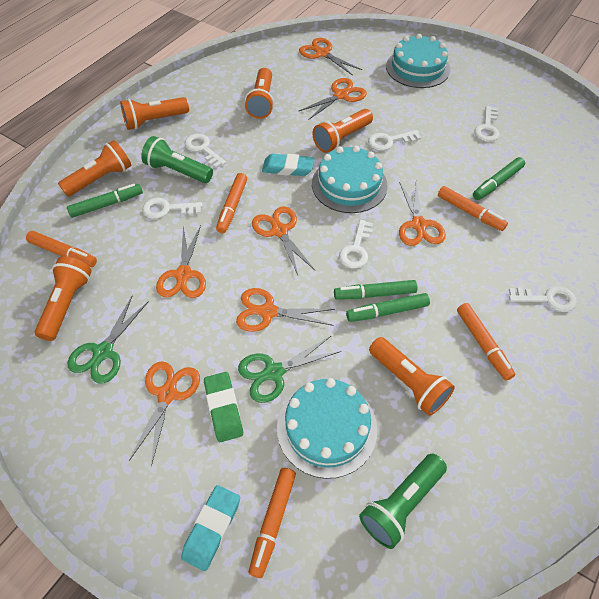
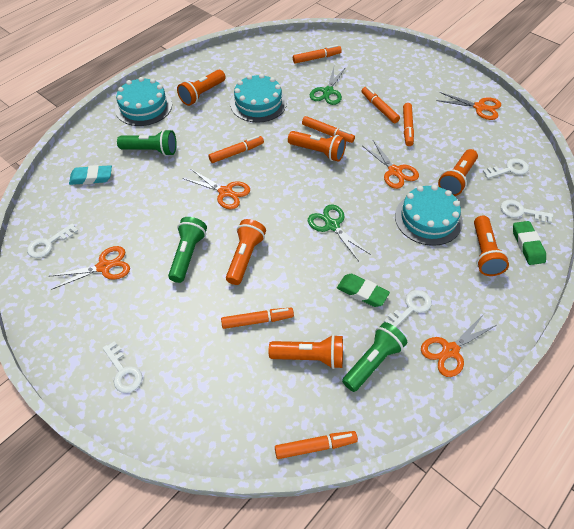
green eraser: 1 -> 2
green flashlight: 2 -> 3
green marker: 4 -> 0
orange marker: 5 -> 7
orange scissors: 7 -> 5
turquoise eraser: 2 -> 1
white key: 6 -> 5

